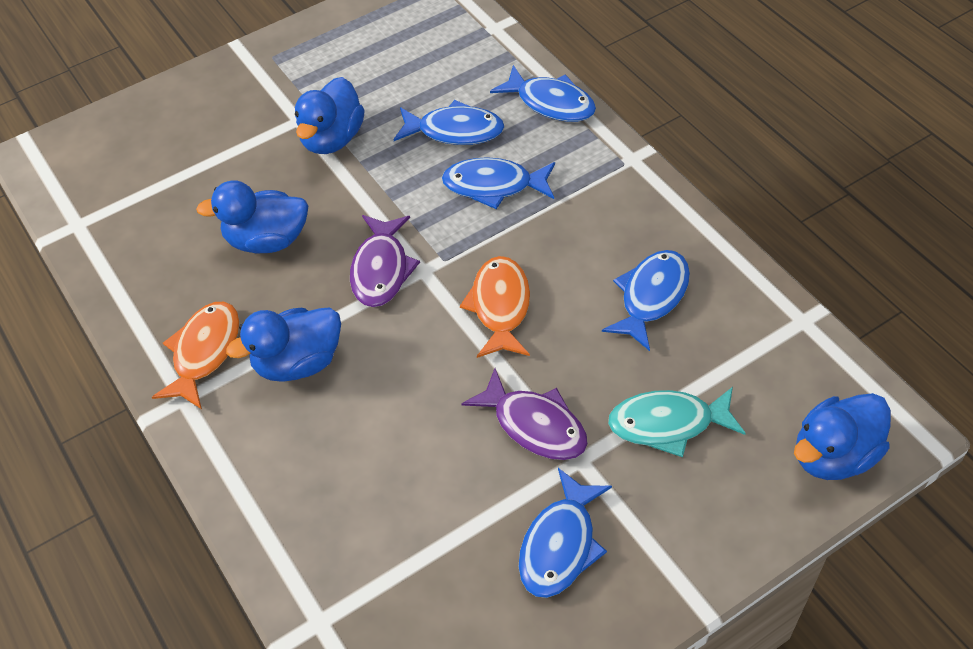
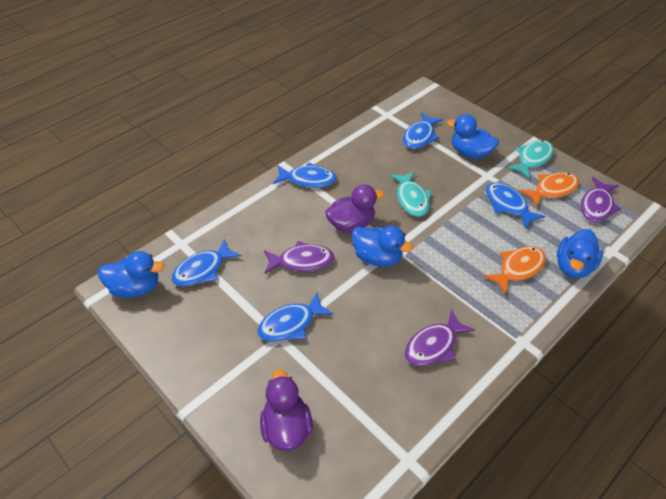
purple duck: 0 -> 2
purple fish: 2 -> 3
turquoise fish: 1 -> 2

